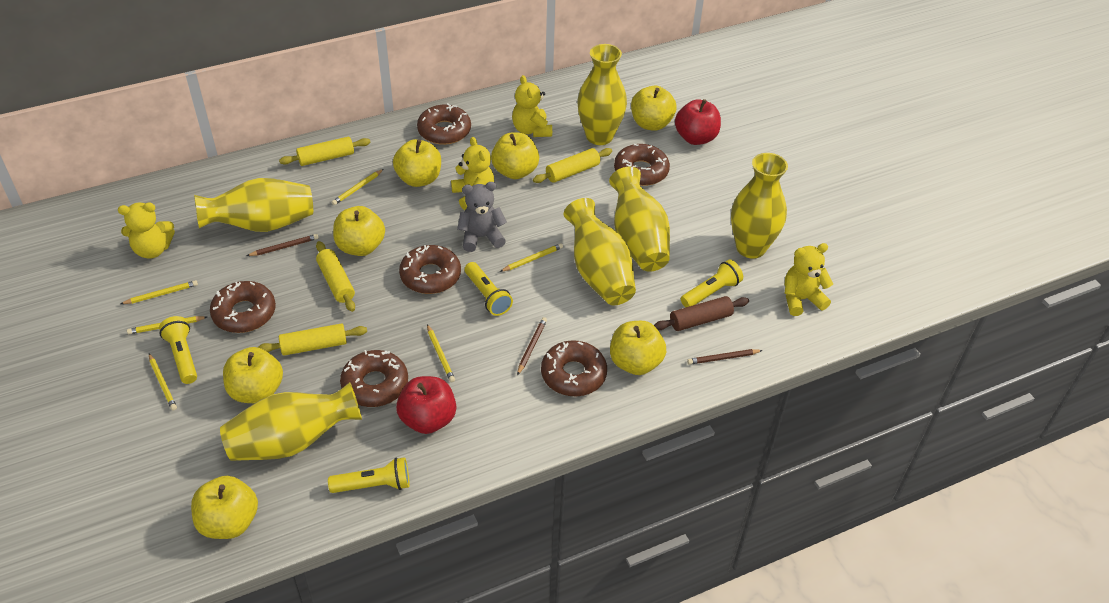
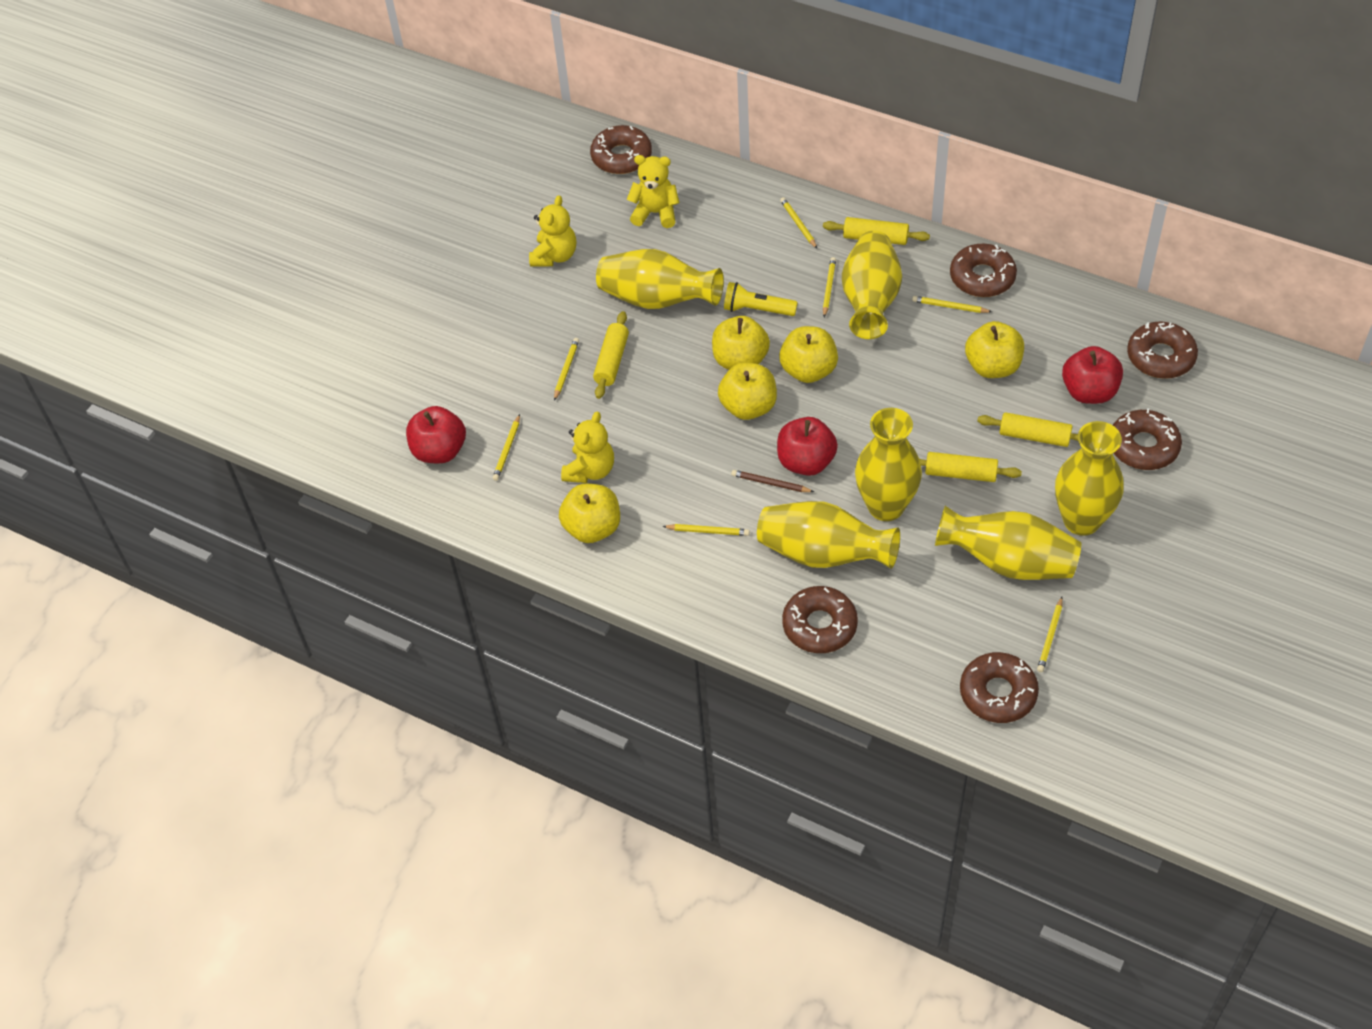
brown pencil: 3 -> 1
brown rolling pin: 1 -> 0
grey teddy bear: 1 -> 0
red apple: 2 -> 3
yellow apple: 7 -> 5
yellow flashlight: 4 -> 1
yellow pencil: 6 -> 7
yellow teddy bear: 4 -> 3

